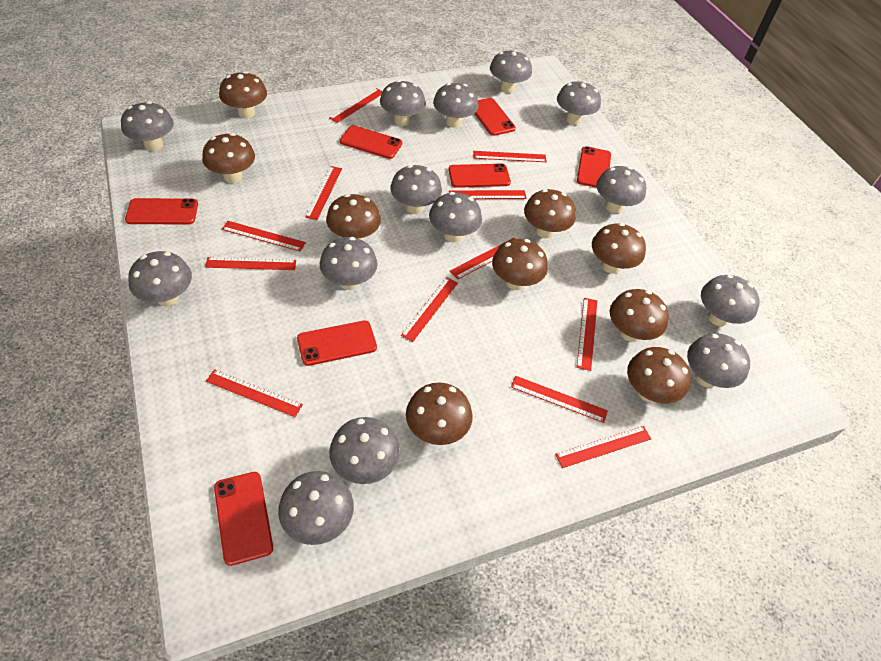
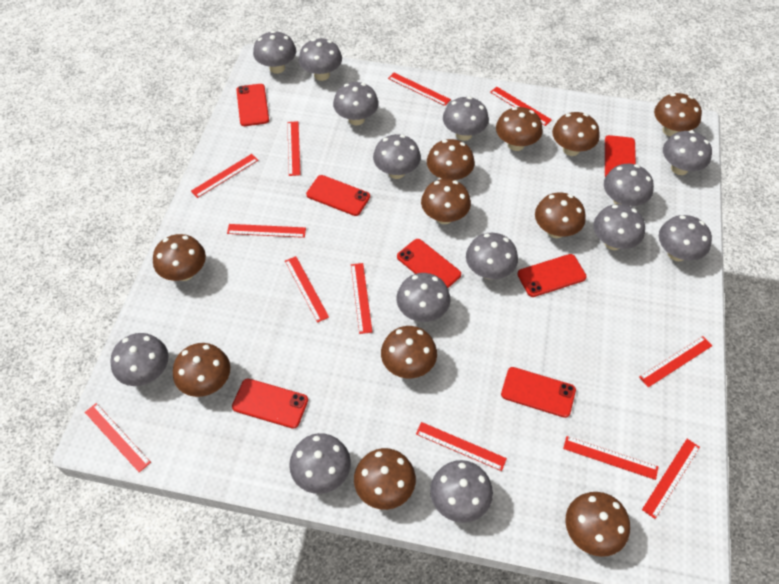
brown mushroom: 9 -> 11

